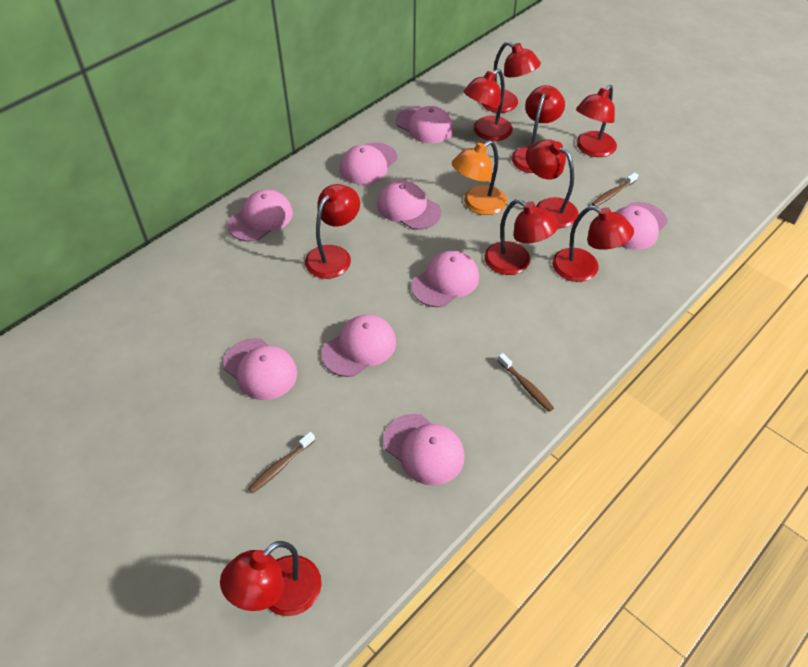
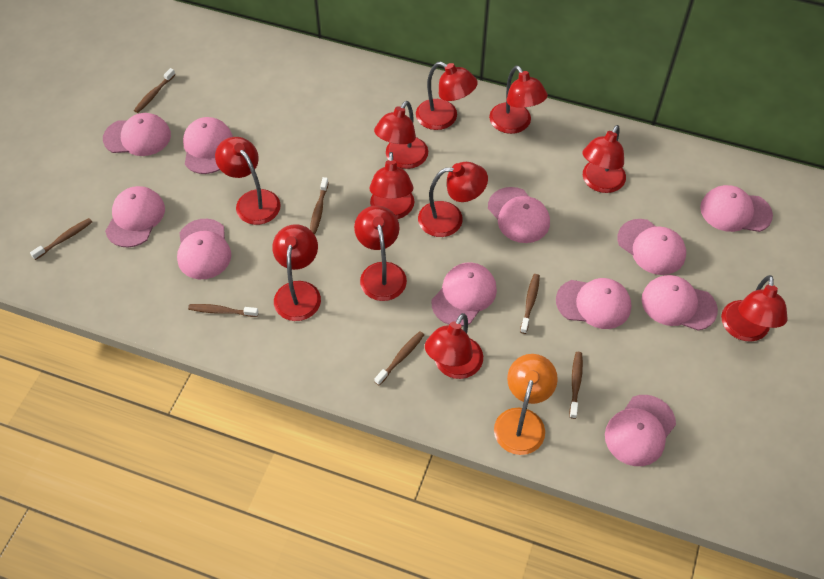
brown toothbrush: 3 -> 7
pink cap: 9 -> 11
red lamp: 9 -> 11

